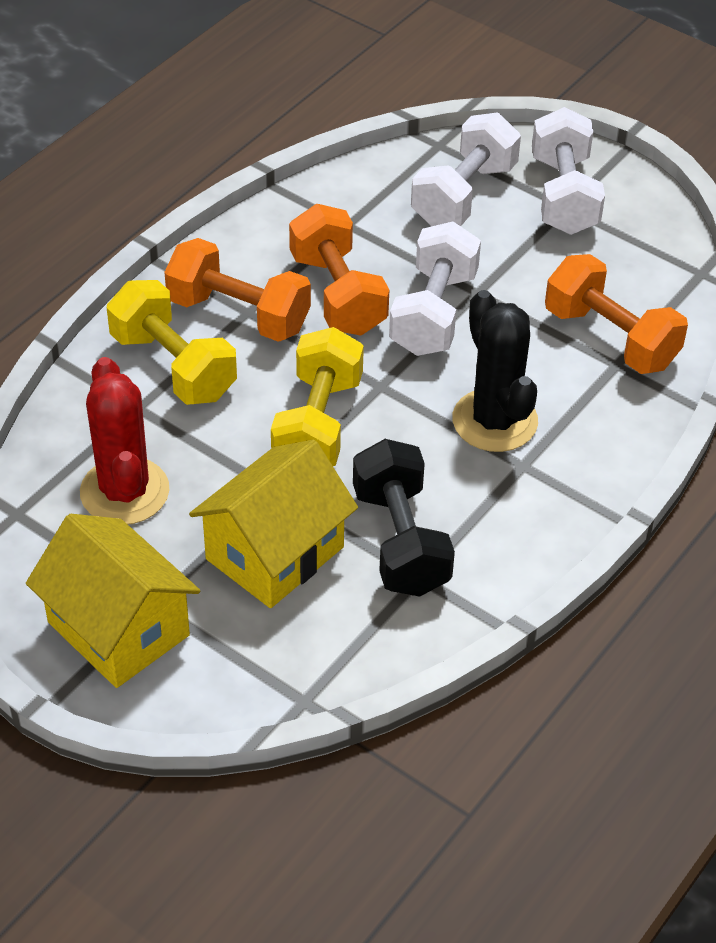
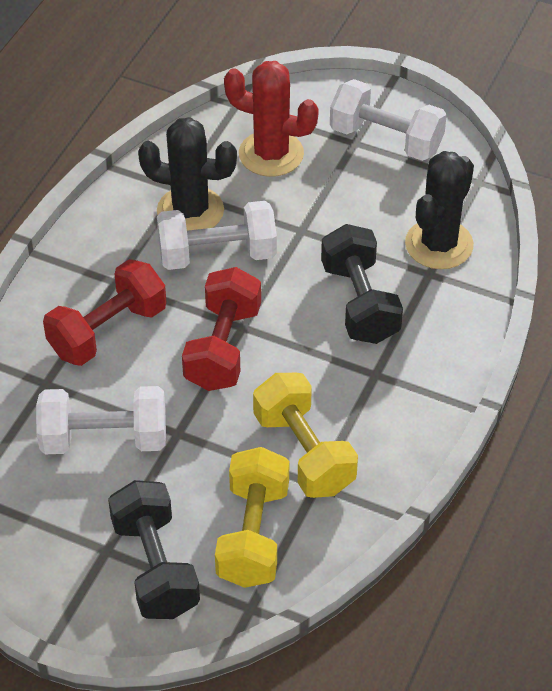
black cactus: 1 -> 2
black dumbbell: 1 -> 2
orange dumbbell: 3 -> 0
red dumbbell: 0 -> 2
yellow house: 2 -> 0

